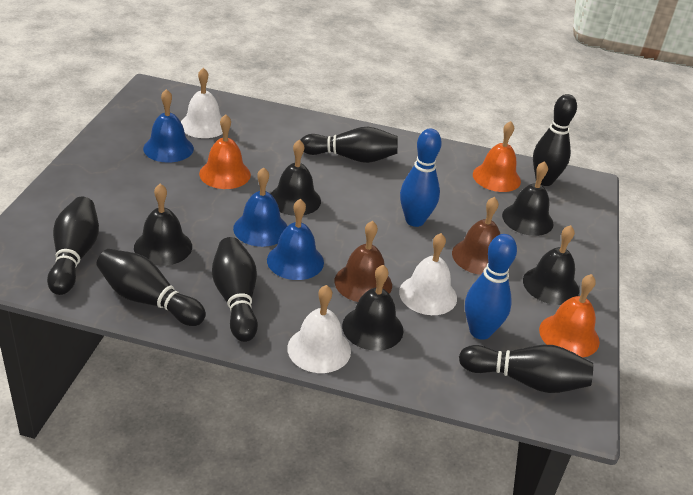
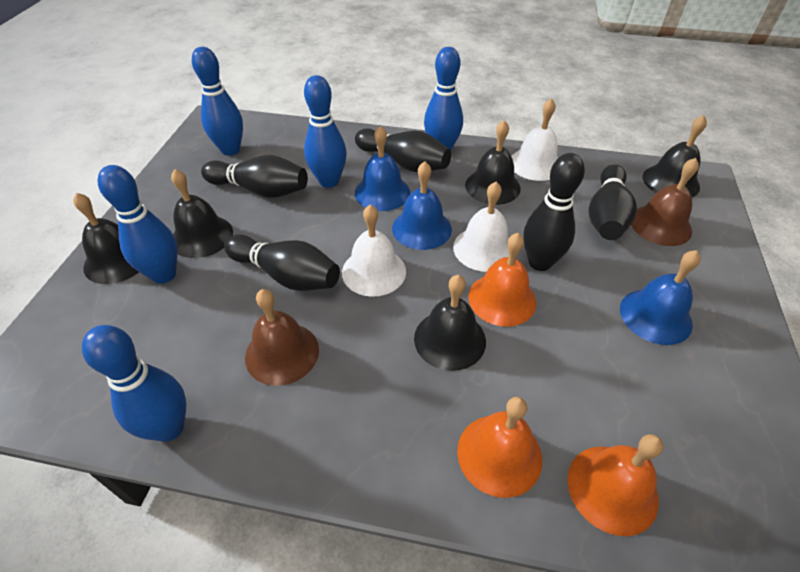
black bowling pin: 6 -> 5
blue bowling pin: 2 -> 5

